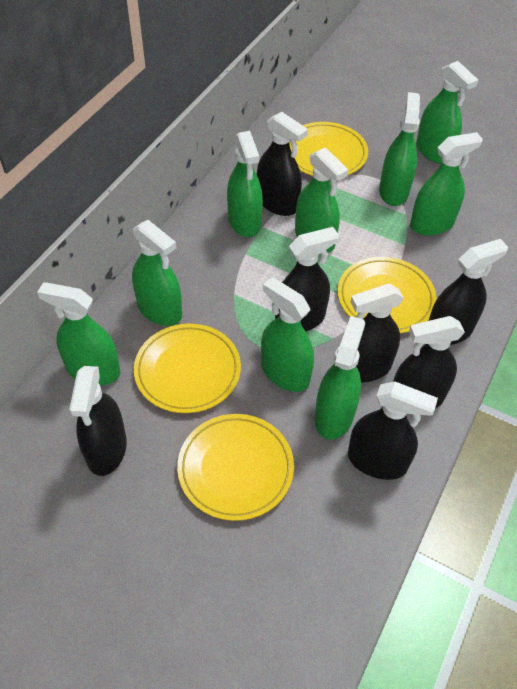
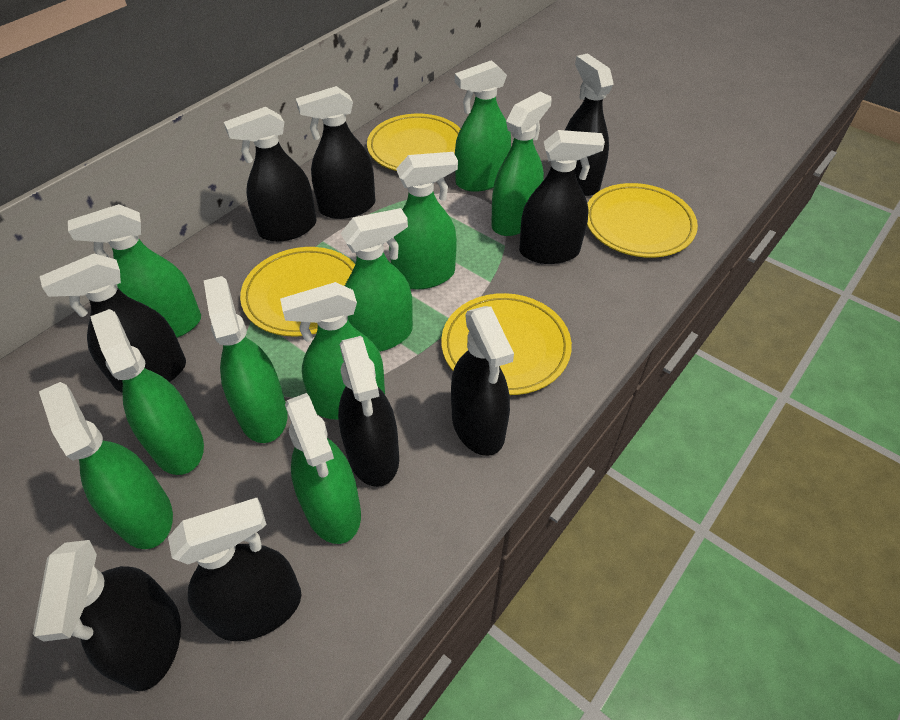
black spray bottle: 7 -> 9
green spray bottle: 9 -> 10

